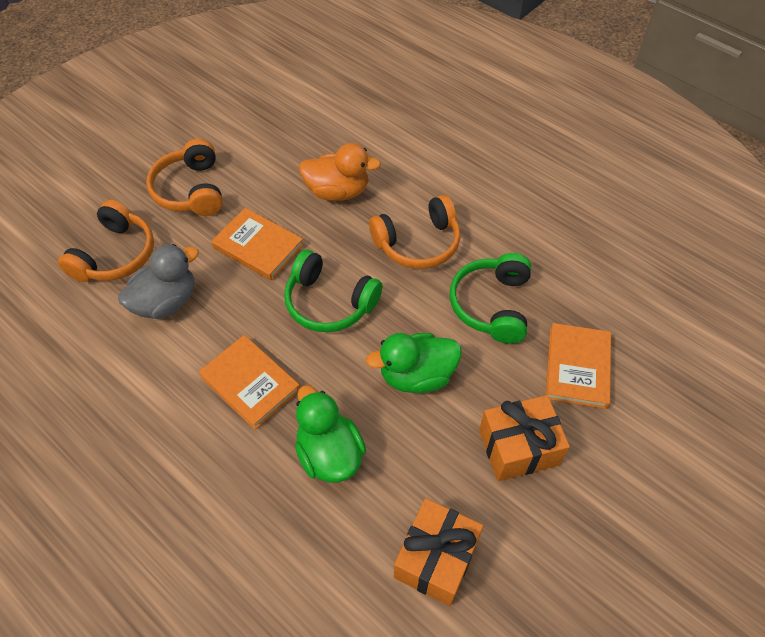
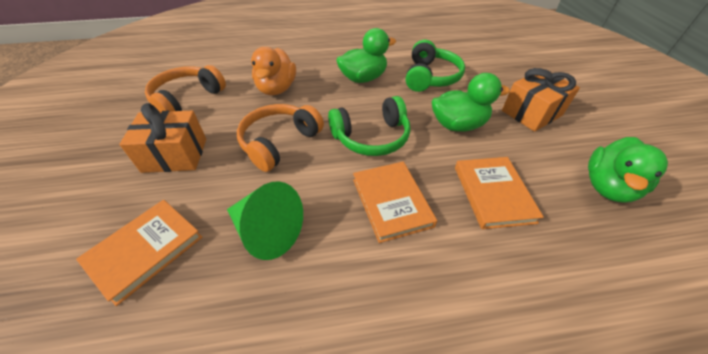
green cone: 0 -> 1
green duck: 2 -> 3
grey duck: 1 -> 0
orange headphones: 3 -> 2

